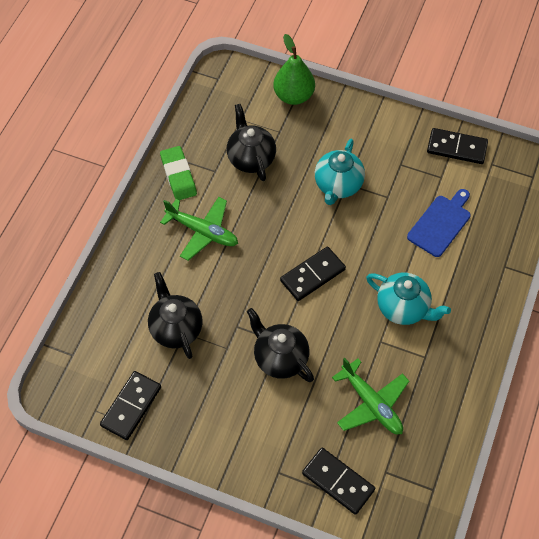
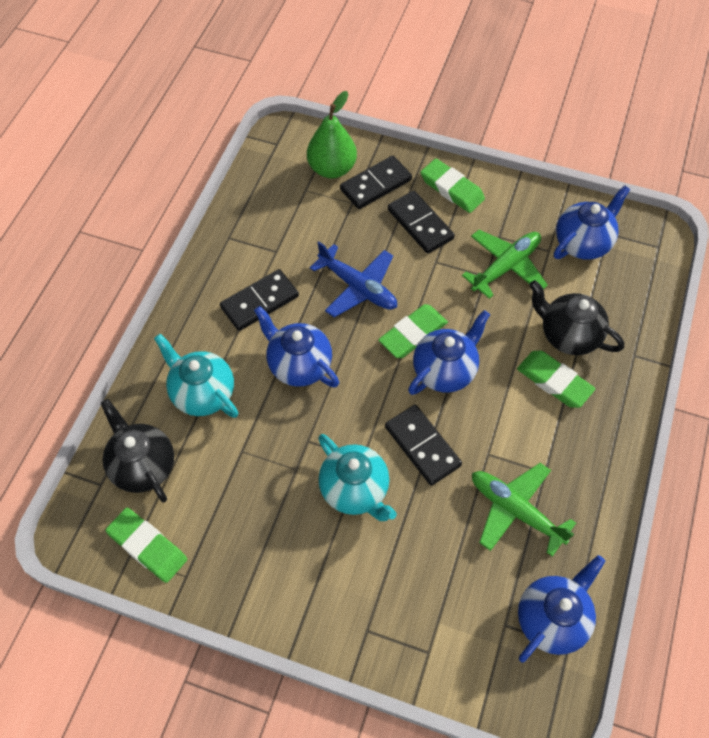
black teapot: 3 -> 2
blue cutting board: 1 -> 0
blue plane: 0 -> 1
blue teapot: 0 -> 4
green eraser: 1 -> 4

